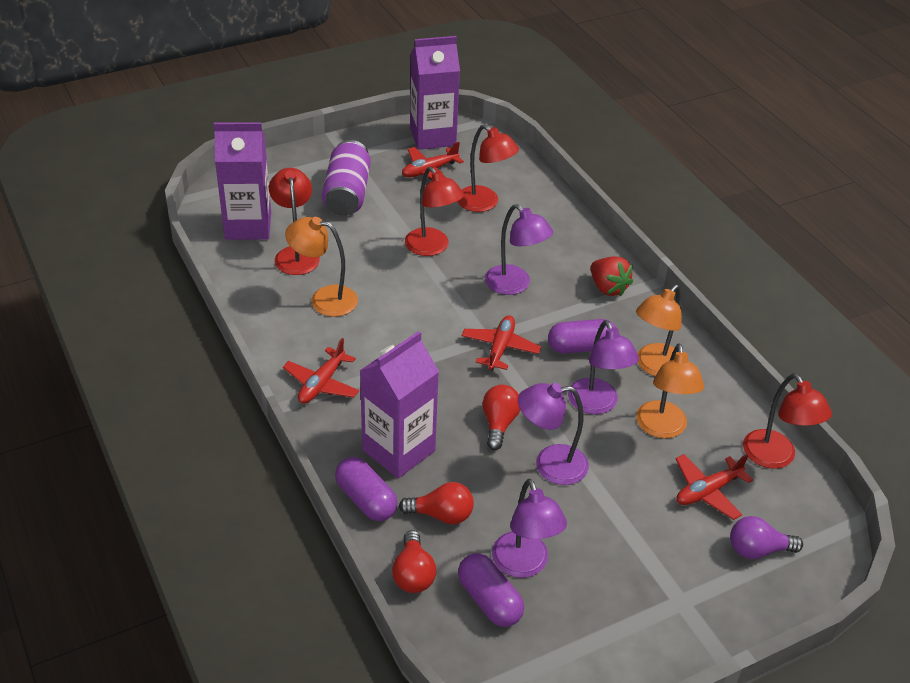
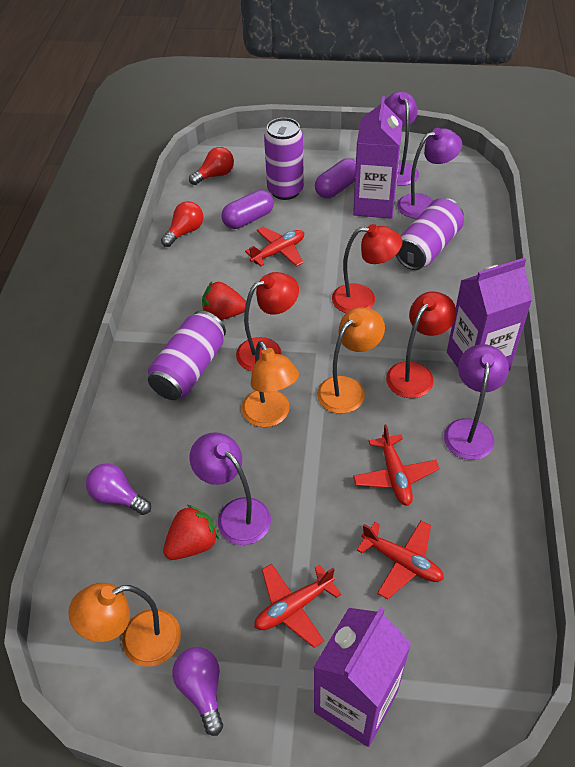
purple can: 1 -> 3
purple capsule: 3 -> 2
purple light bulb: 1 -> 2
red lamp: 4 -> 3
red light bulb: 3 -> 2
red strawberry: 1 -> 2

